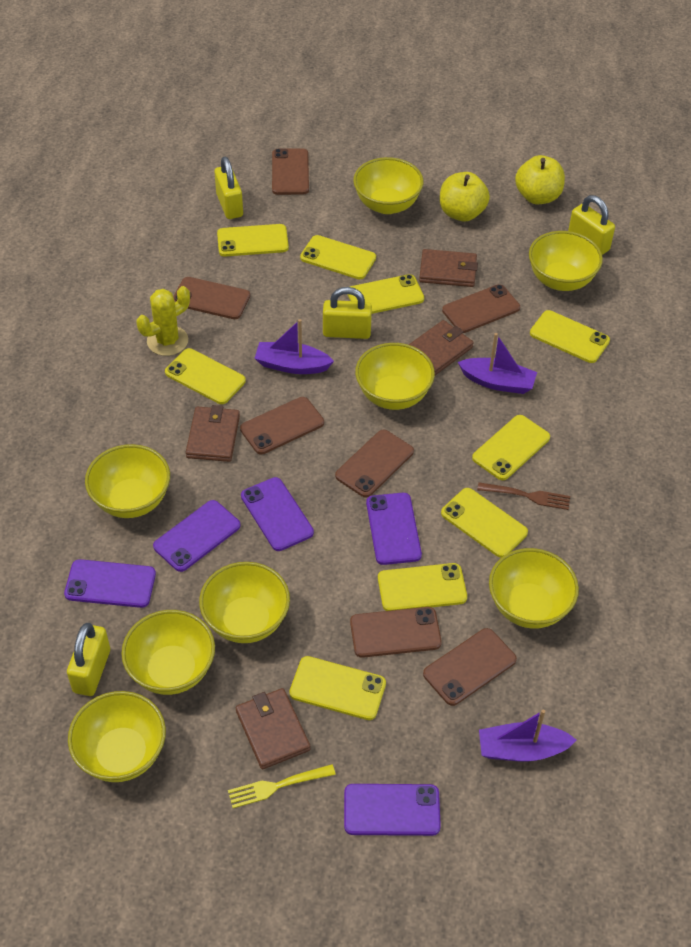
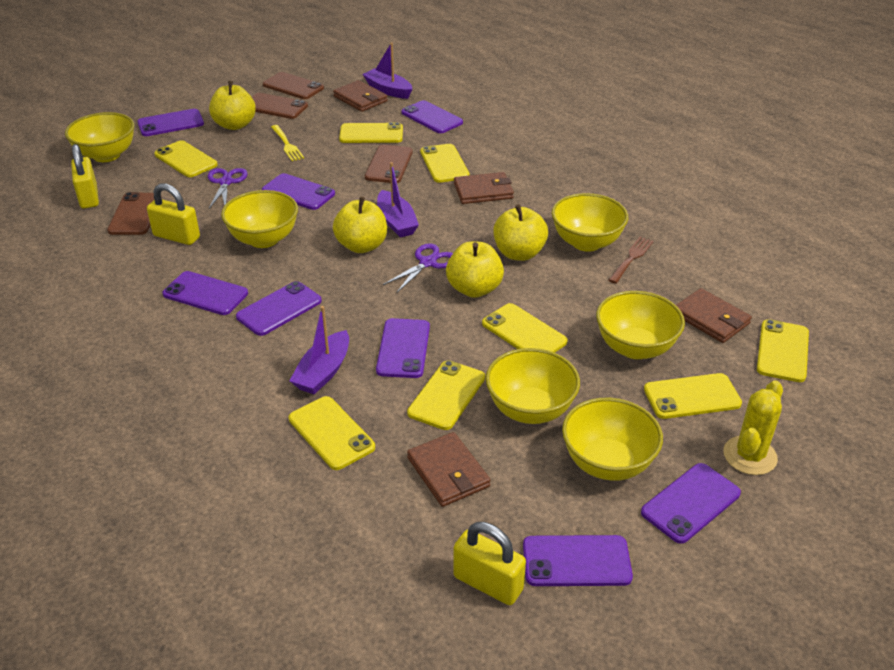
brown phone: 7 -> 4
purple phone: 5 -> 8
purple scissors: 0 -> 2
yellow apple: 2 -> 4
yellow bowl: 8 -> 6
yellow padlock: 4 -> 3
yellow phone: 9 -> 8

